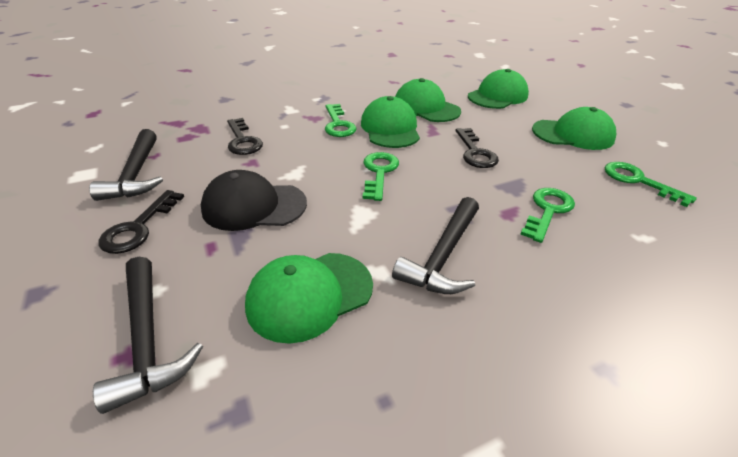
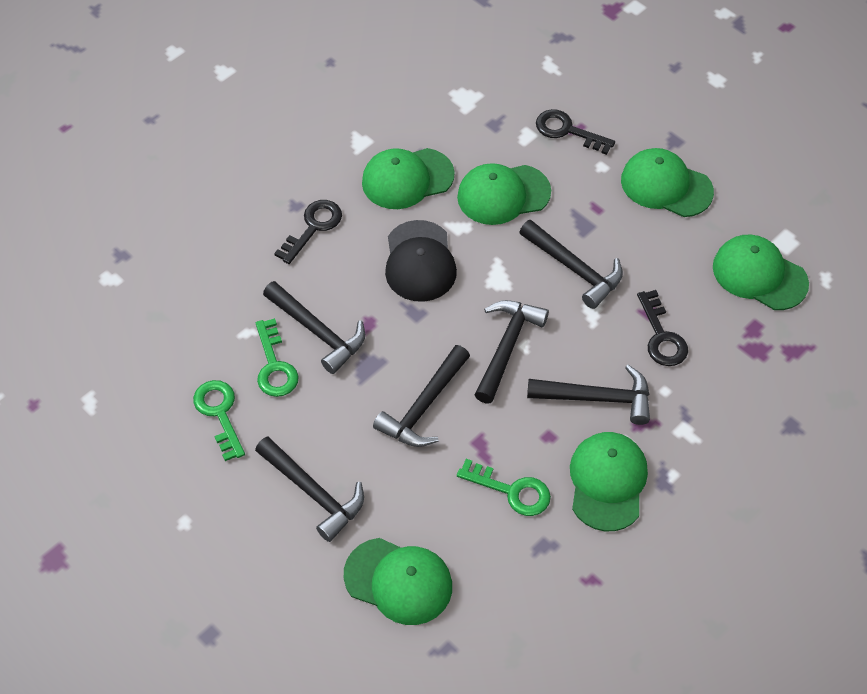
black hammer: 3 -> 6
green cap: 5 -> 6
green key: 4 -> 3

